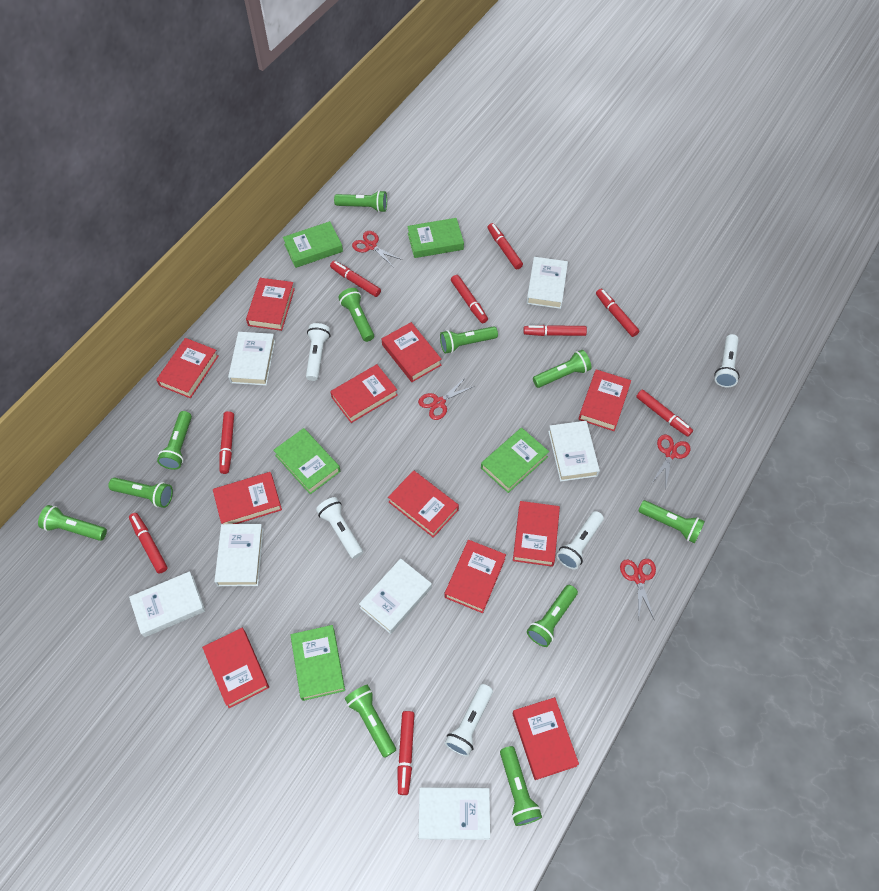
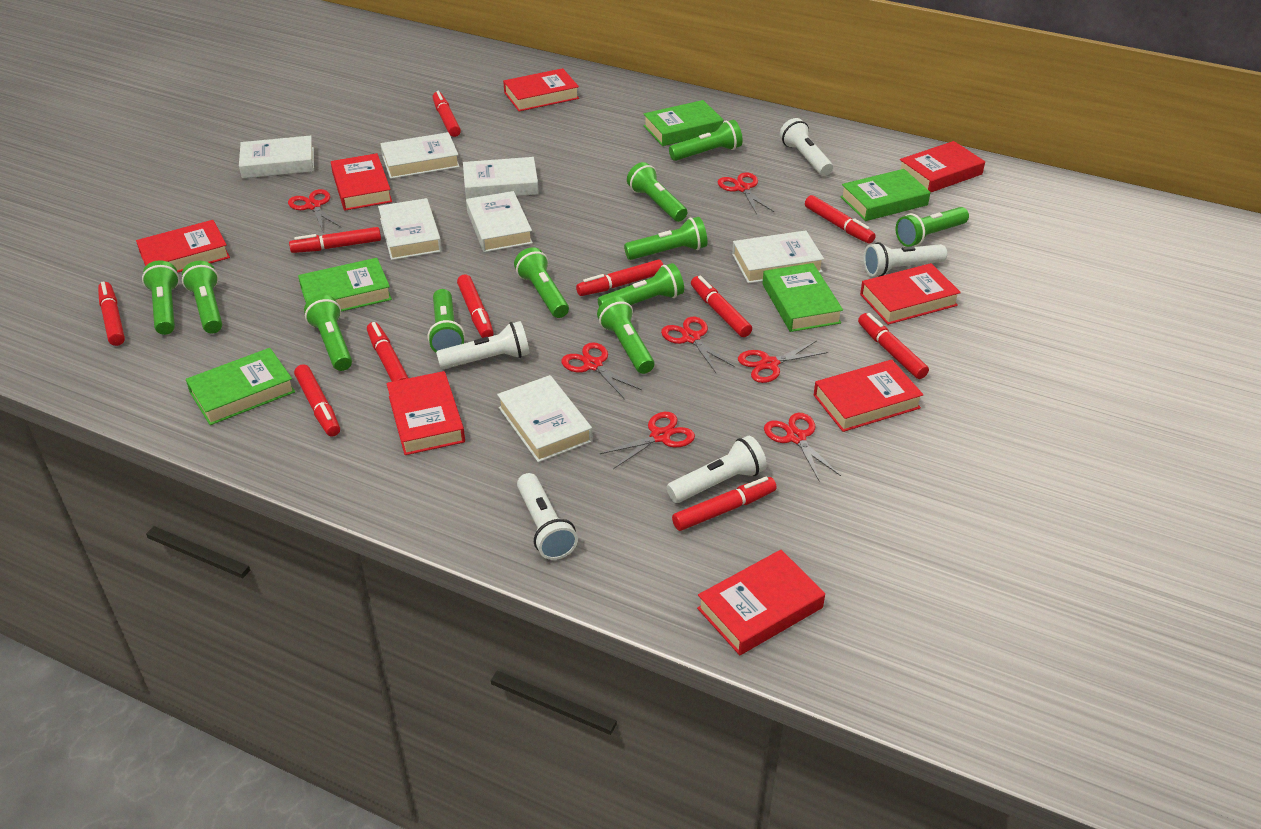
red book: 11 -> 8
red marker: 9 -> 11
red scissors: 4 -> 7

